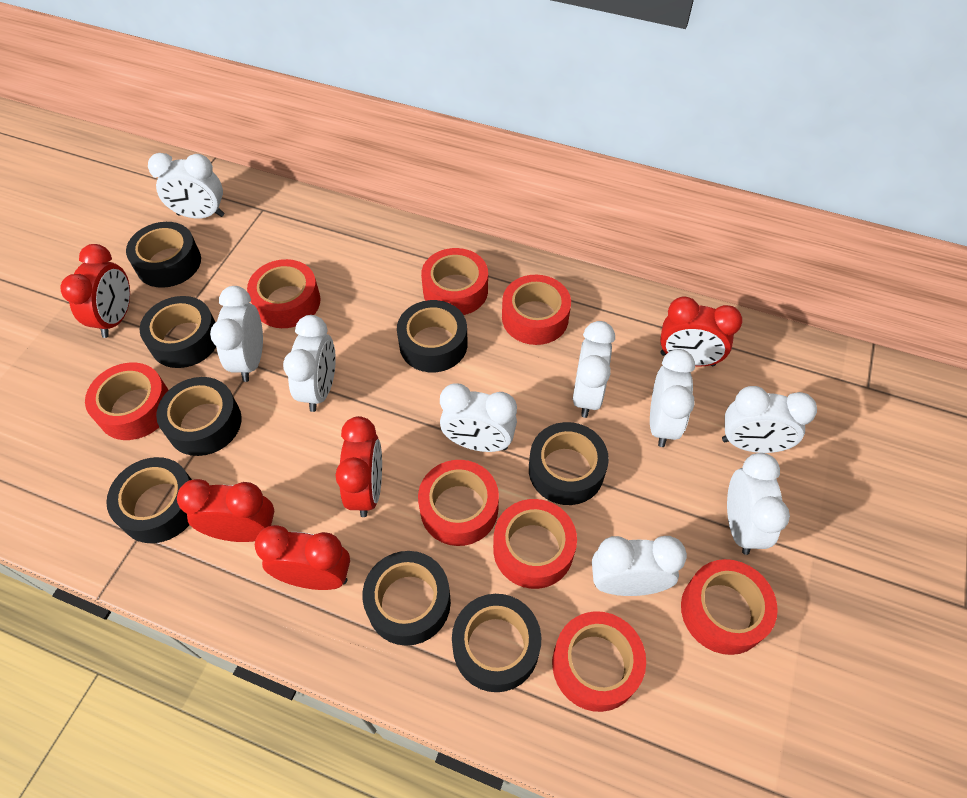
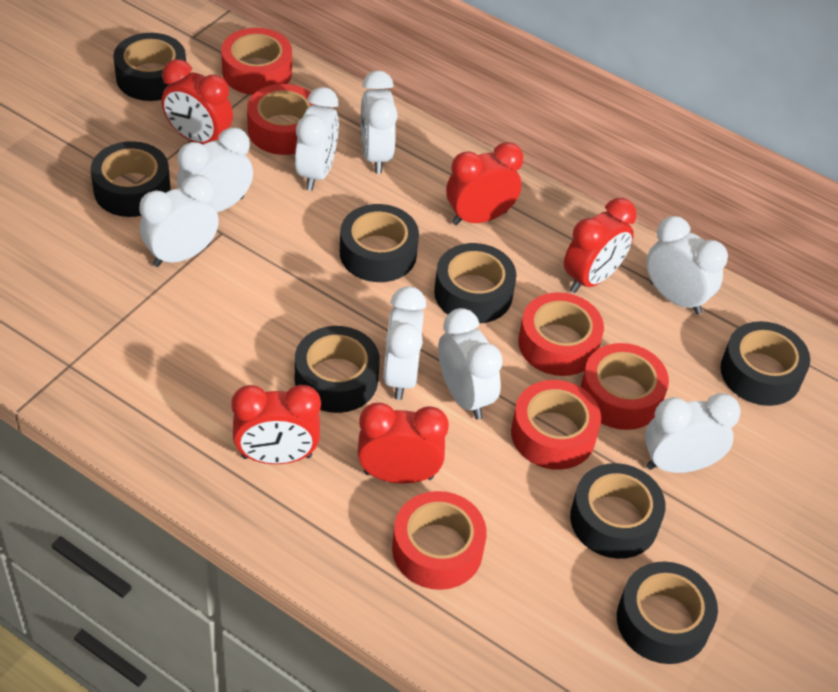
red tape: 8 -> 6
white clock: 9 -> 8

